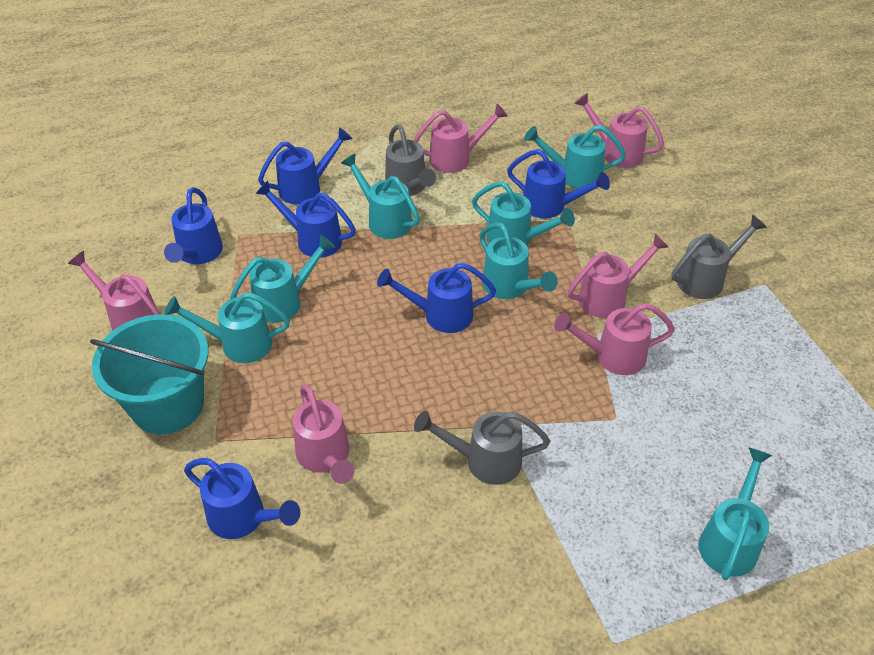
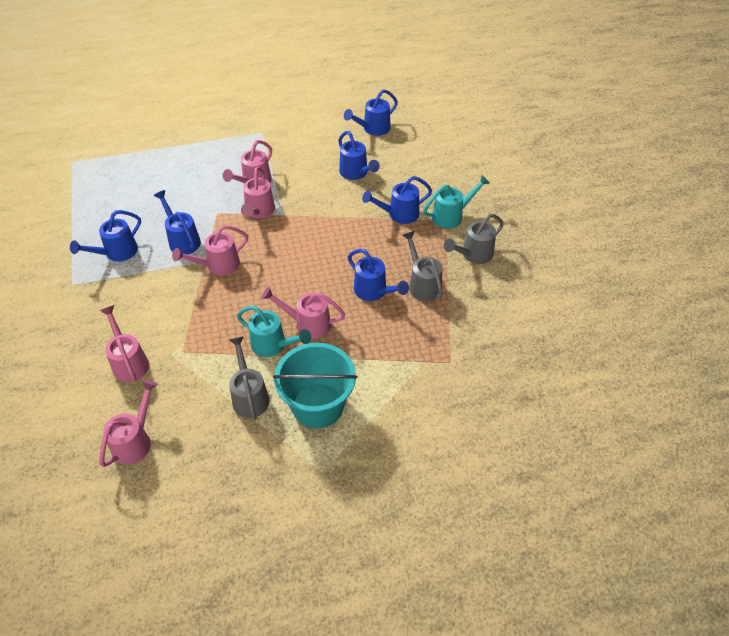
turquoise watering can: 7 -> 2

